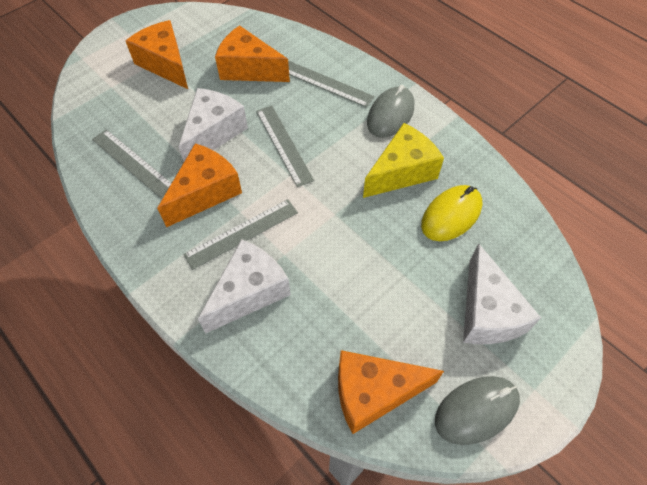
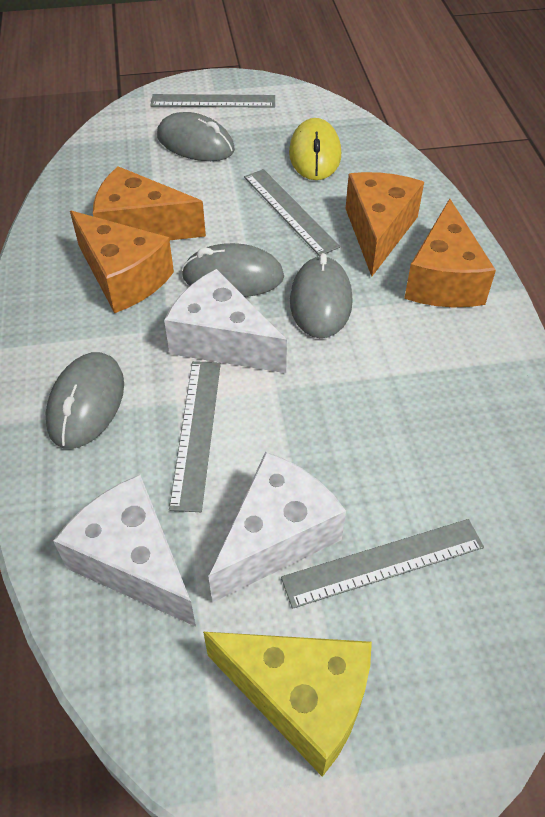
grey mouse: 2 -> 4

